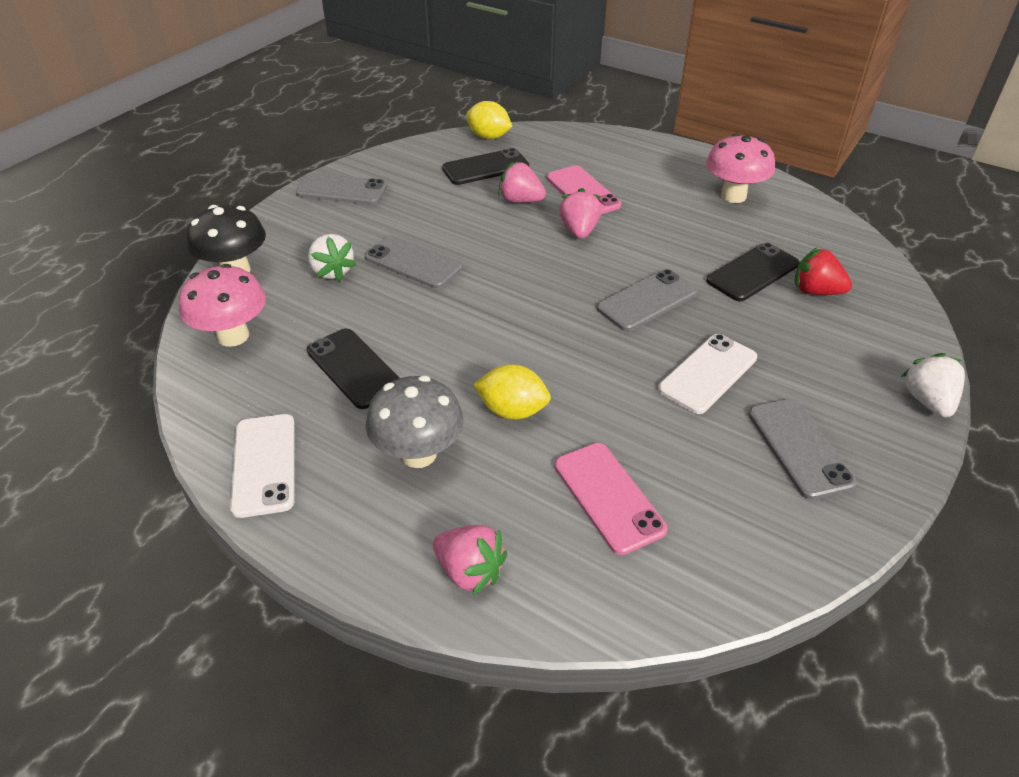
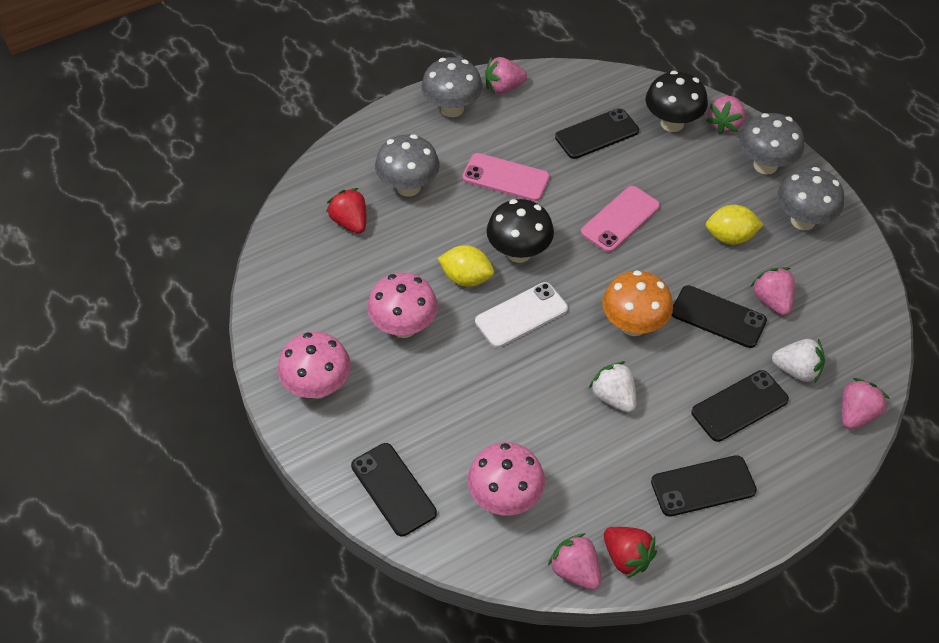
black mushroom: 1 -> 2
black phone: 3 -> 5
grey mushroom: 1 -> 4
grey phone: 4 -> 0
orange mushroom: 0 -> 1
pink mushroom: 2 -> 3
pink strawberry: 3 -> 5
red strawberry: 1 -> 2
white phone: 2 -> 1

